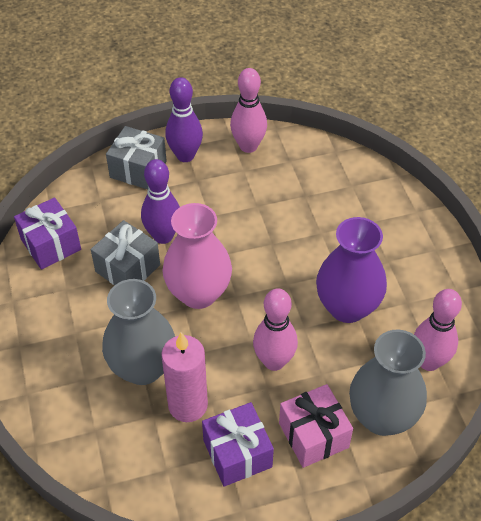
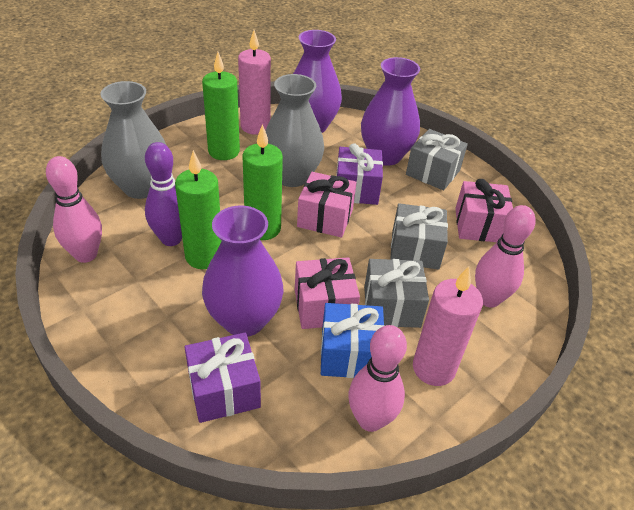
blue gift: 0 -> 1
green candle: 0 -> 3
grey gift: 2 -> 3
pink candle: 1 -> 2
pink gift: 1 -> 3
pink vase: 1 -> 0
purple bowling pin: 2 -> 1
purple vase: 1 -> 3

